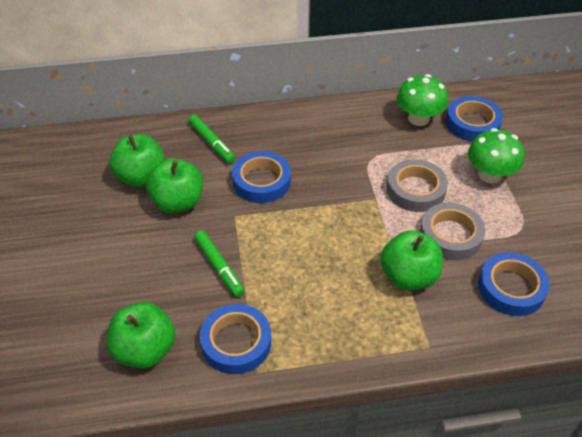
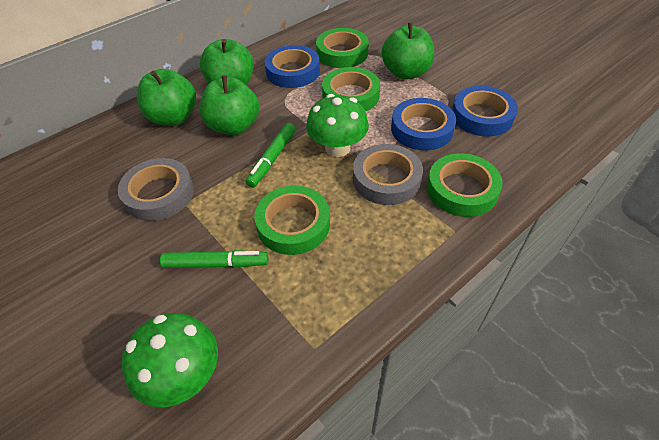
blue tape: 4 -> 3
green tape: 0 -> 4

